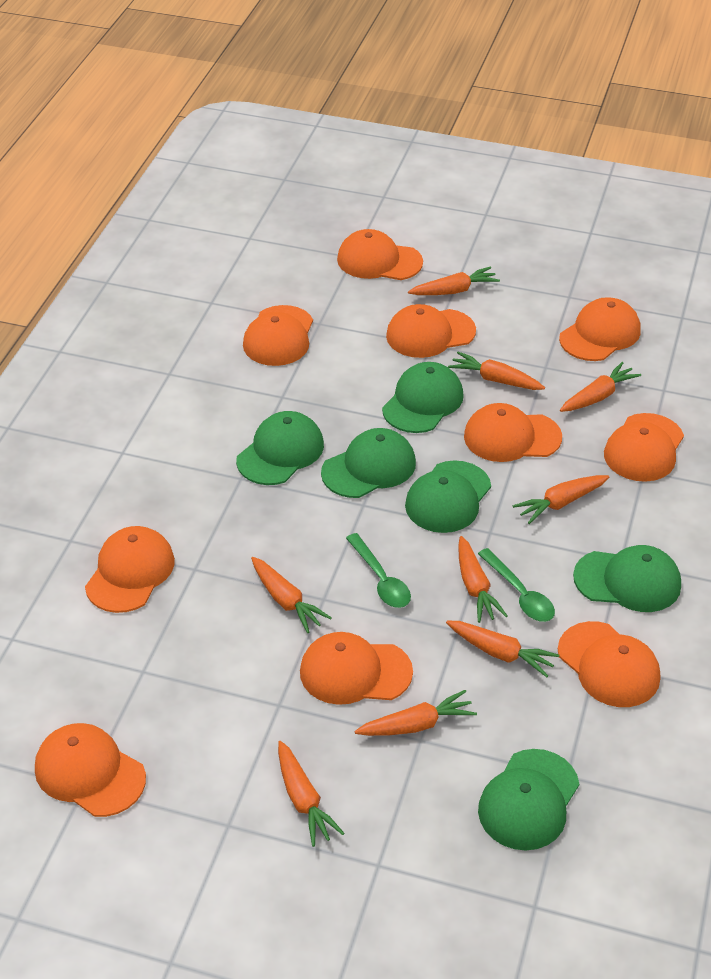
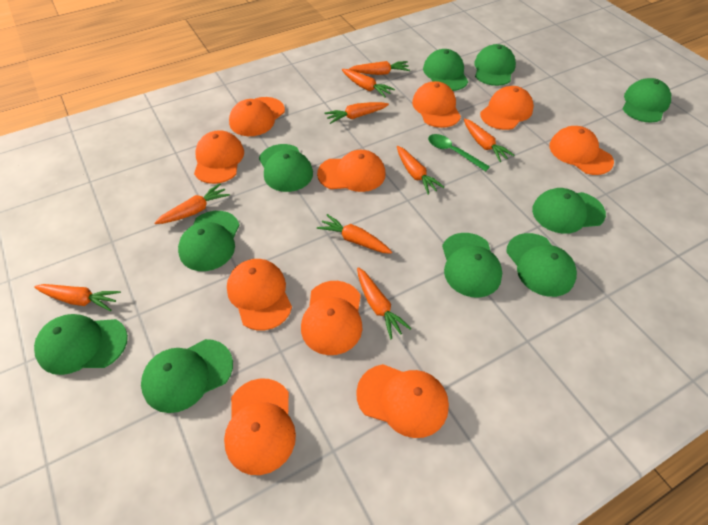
green cap: 6 -> 10
green spoon: 2 -> 1

